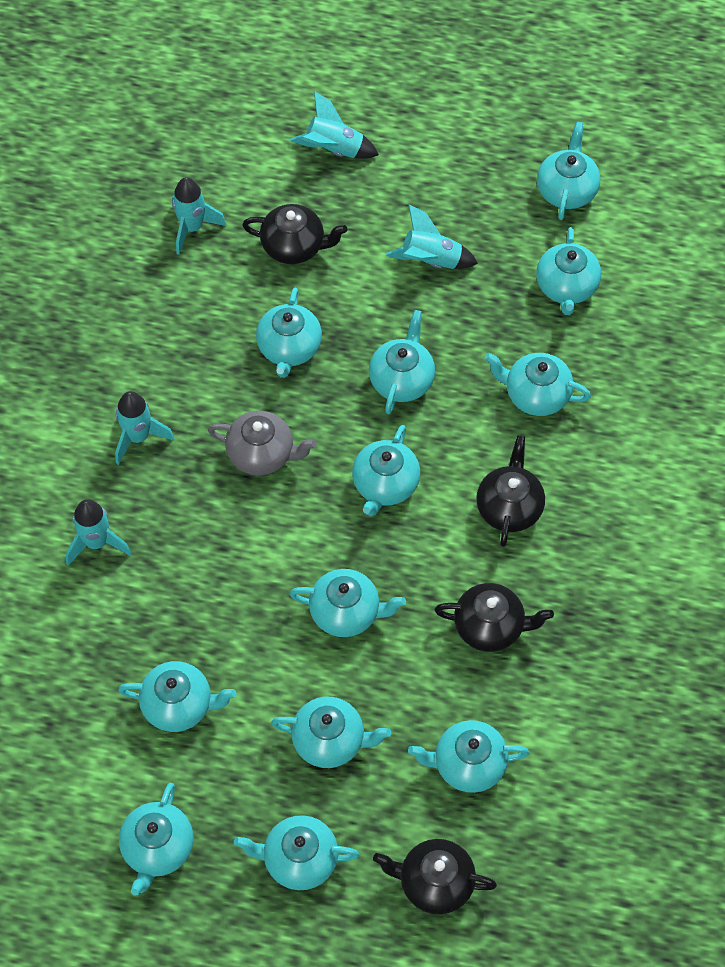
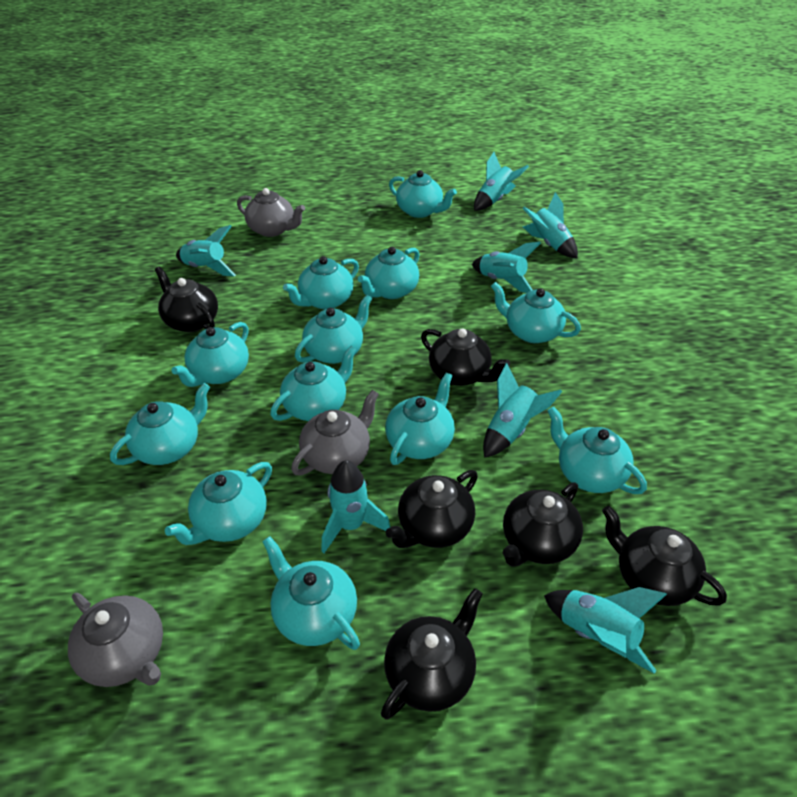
black teapot: 4 -> 6
grey teapot: 1 -> 3
turquoise rocket: 5 -> 7

